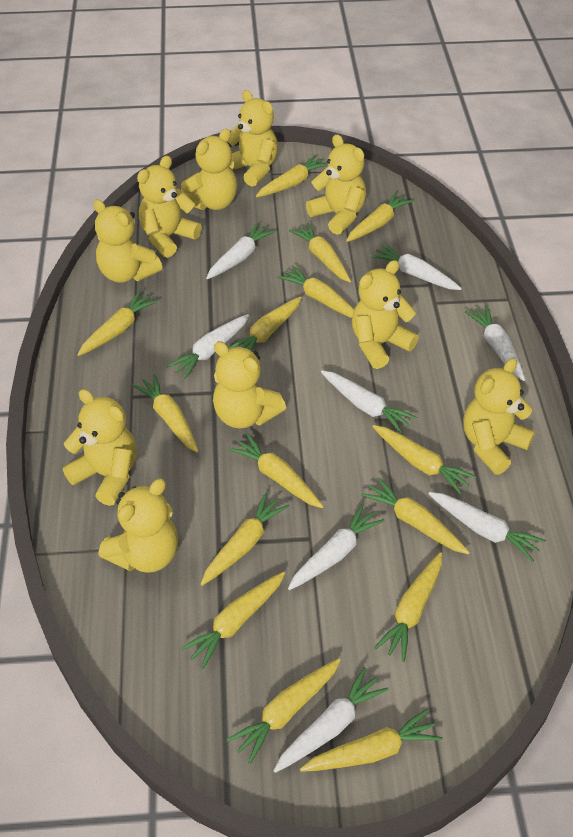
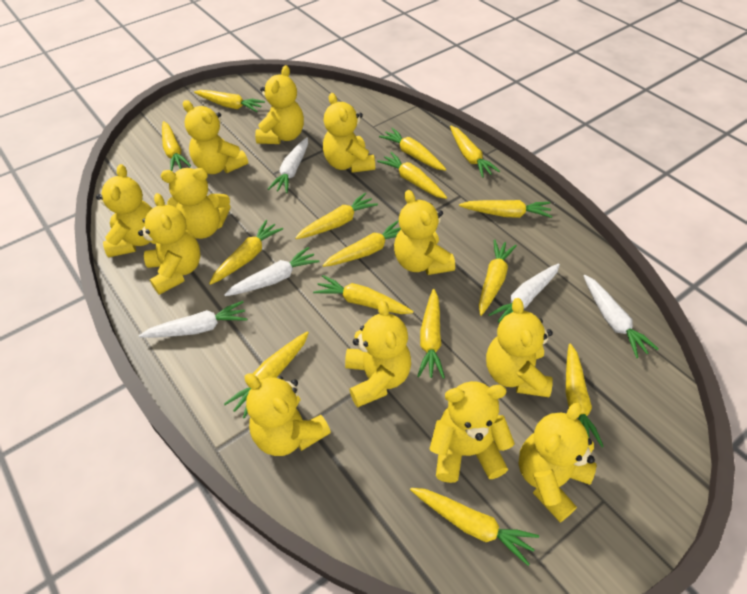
white carrot: 8 -> 5
yellow teddy bear: 10 -> 12

